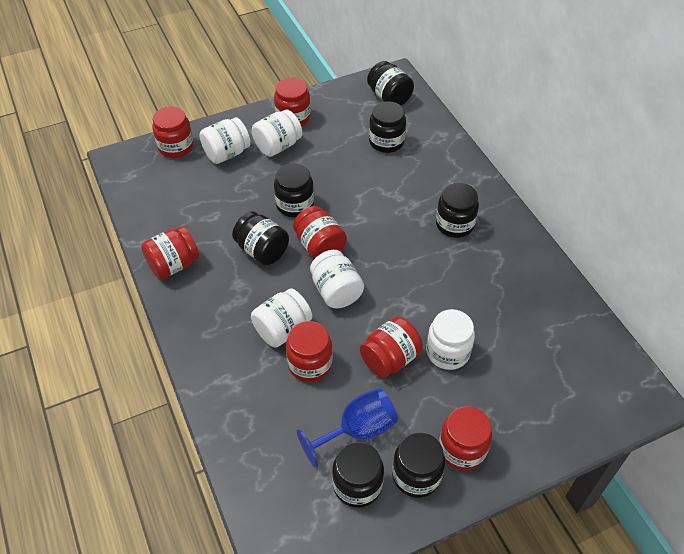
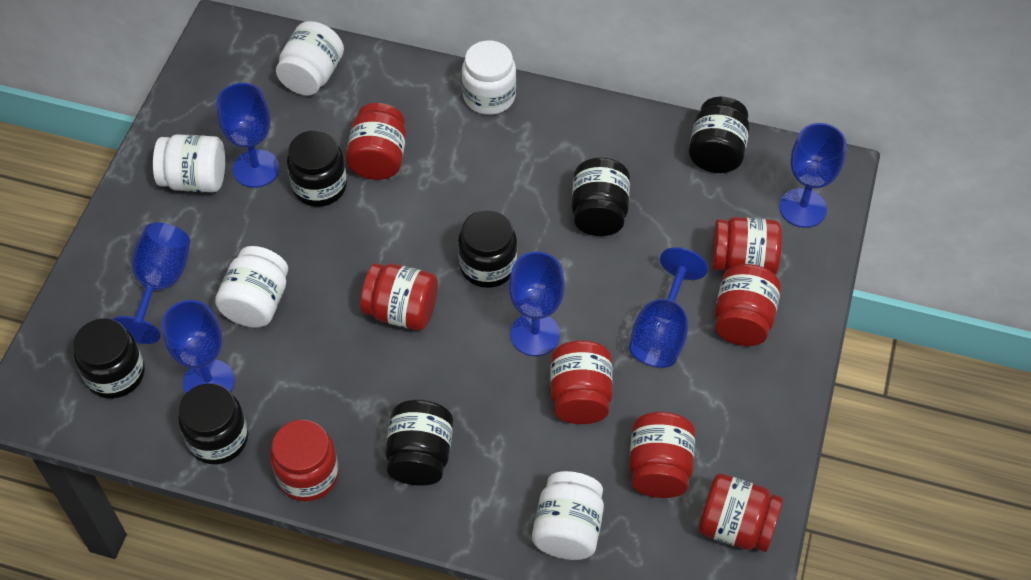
blue goblet: 1 -> 6
red jar: 7 -> 8

